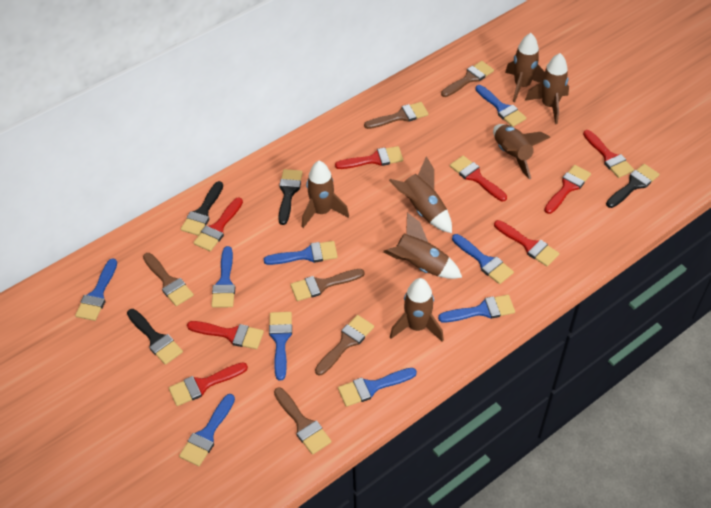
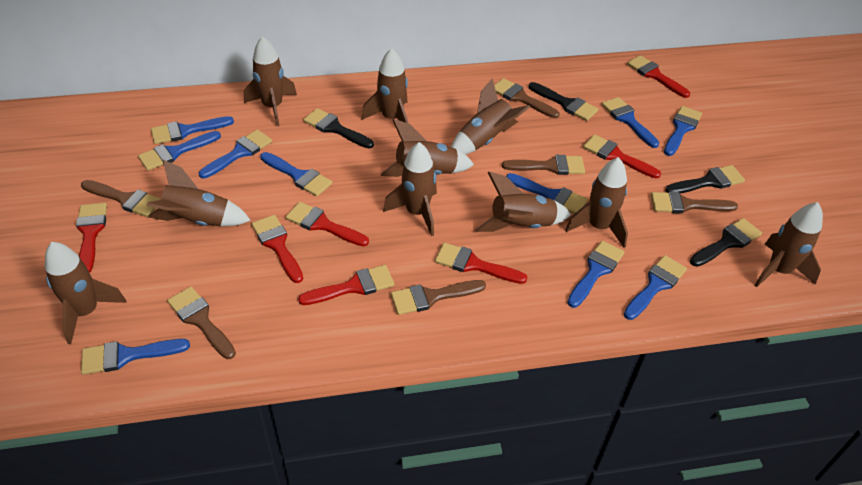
blue brush: 9 -> 10
brown rocket: 7 -> 10
red brush: 8 -> 7

